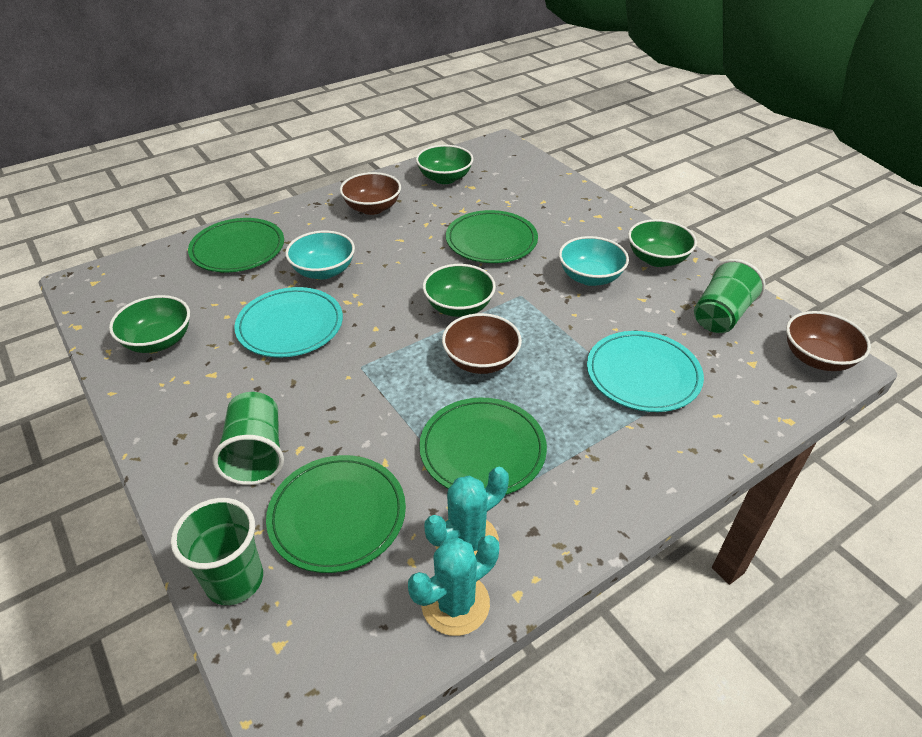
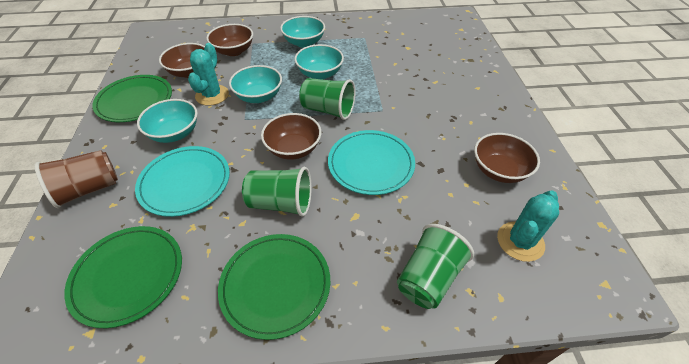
brown bowl: 3 -> 4
brown cup: 0 -> 1
green bowl: 4 -> 0
green plate: 4 -> 3
turquoise bowl: 2 -> 4

